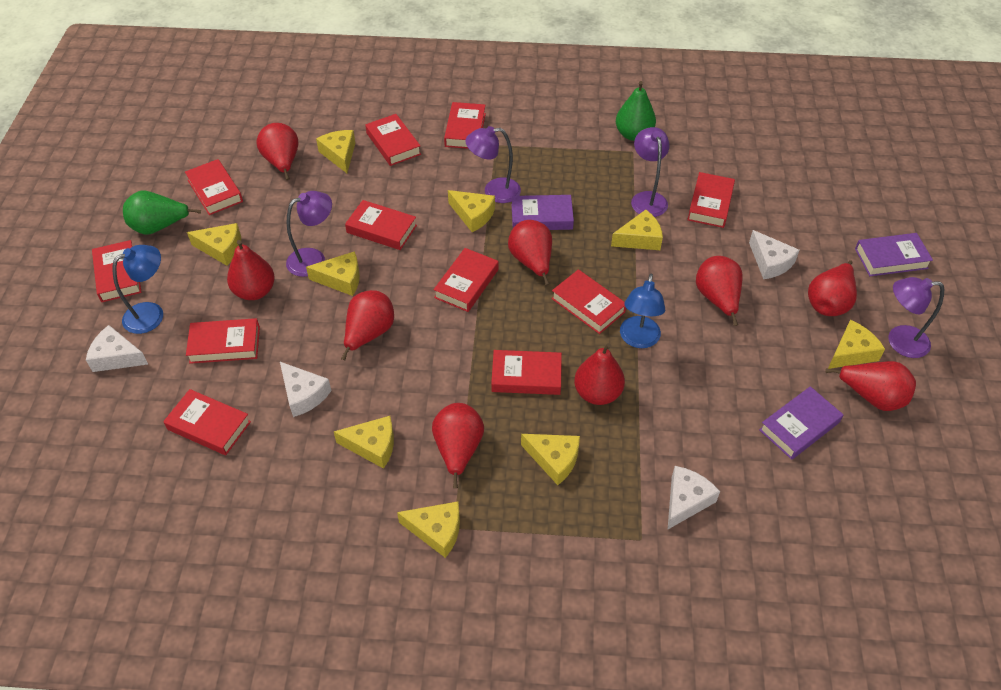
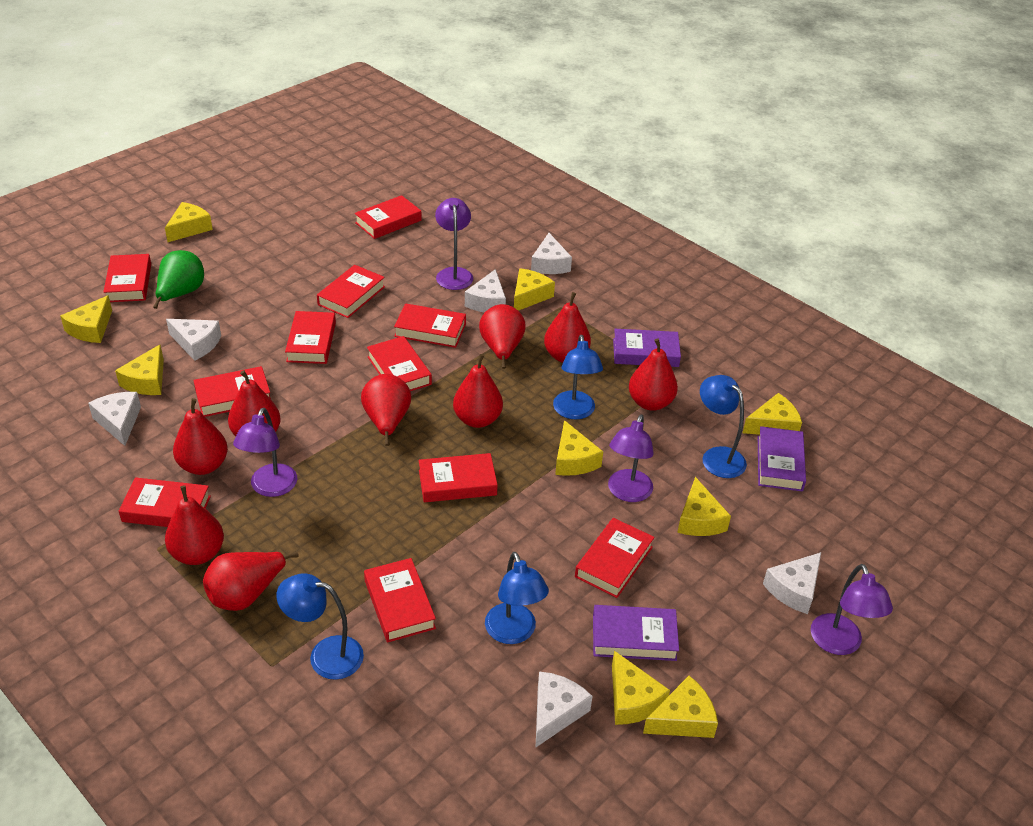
blue lamp: 2 -> 4
green pear: 2 -> 1
white cheese: 4 -> 6

